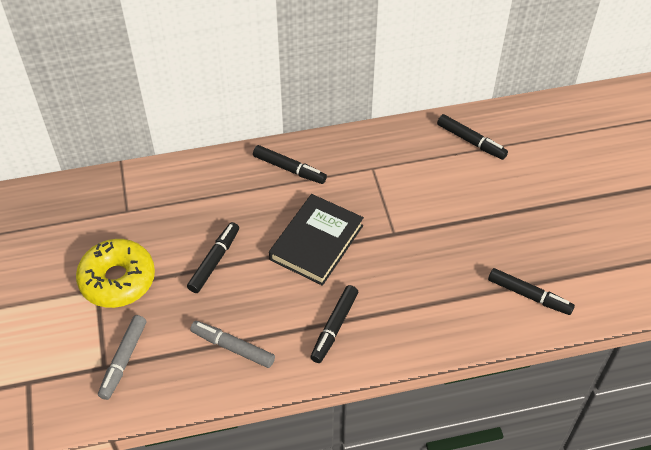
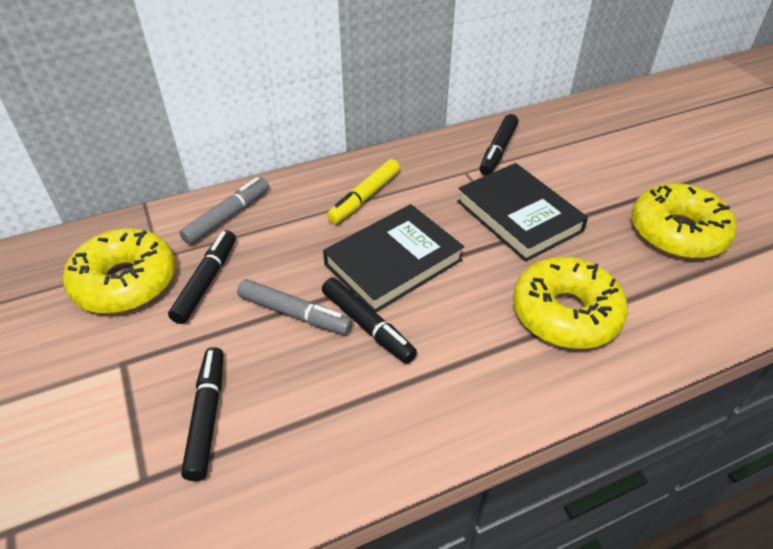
black book: 1 -> 2
black marker: 5 -> 4
yellow donut: 1 -> 3
yellow marker: 0 -> 1

